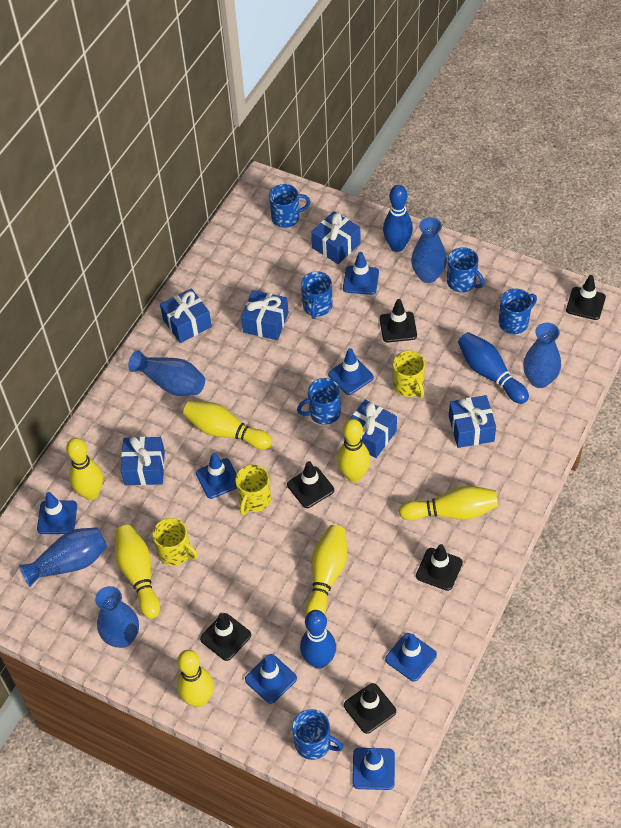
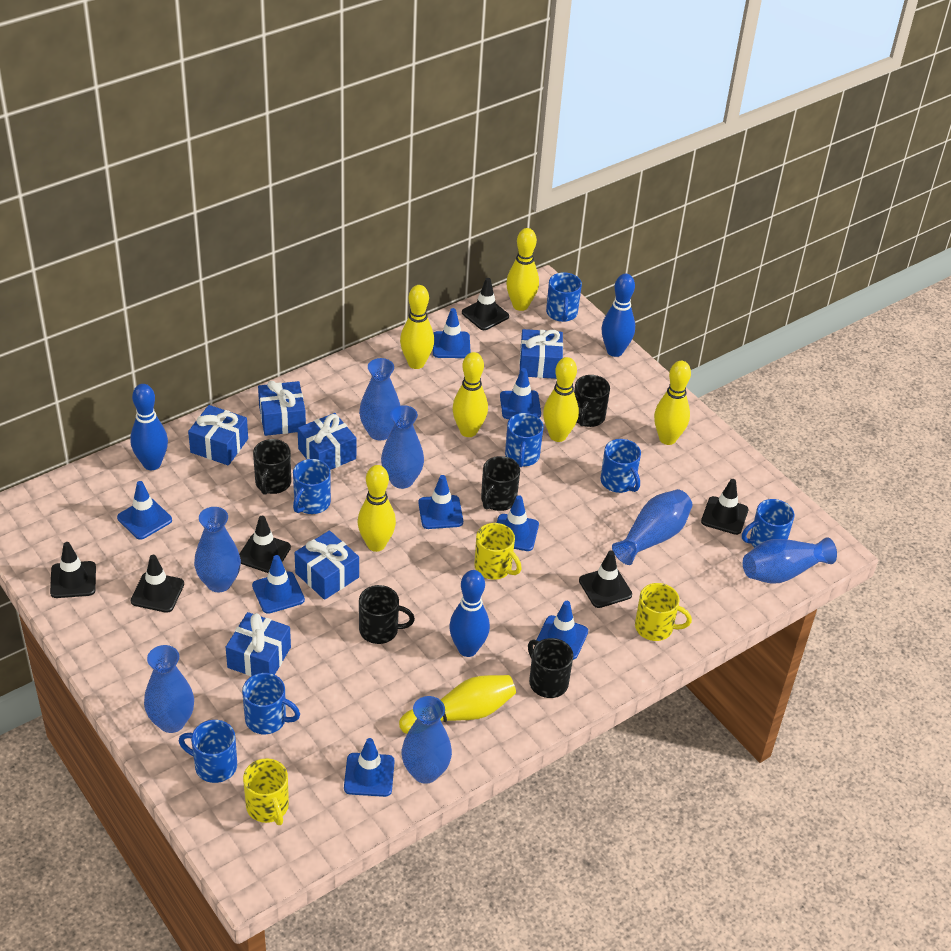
black mug: 0 -> 5
blue mug: 6 -> 7
blue traffic cone: 7 -> 8
blue vase: 5 -> 7

